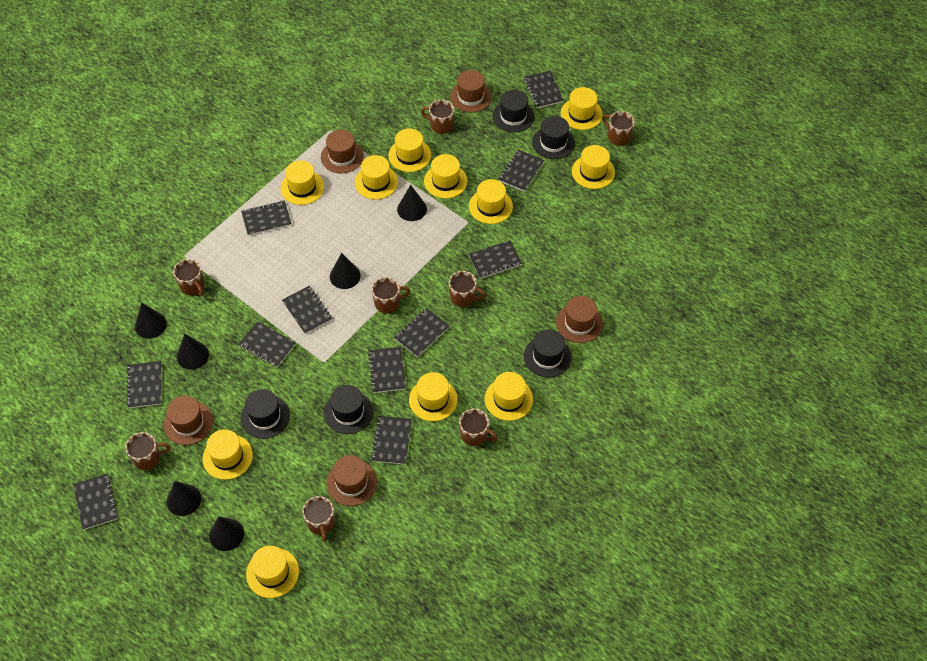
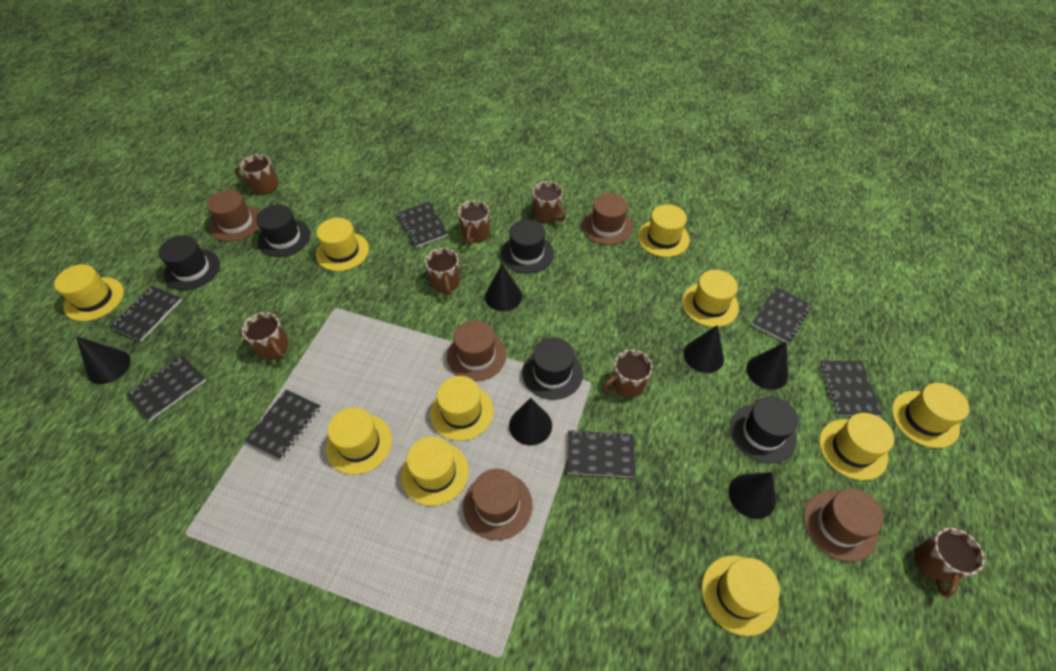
black notebook: 11 -> 7
brown mug: 8 -> 7
yellow hat: 11 -> 10

